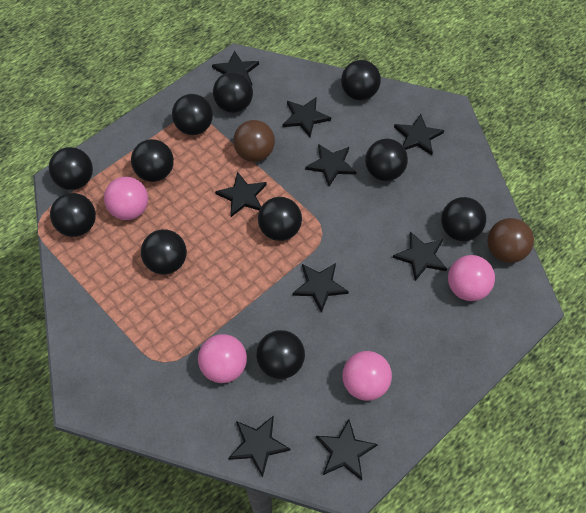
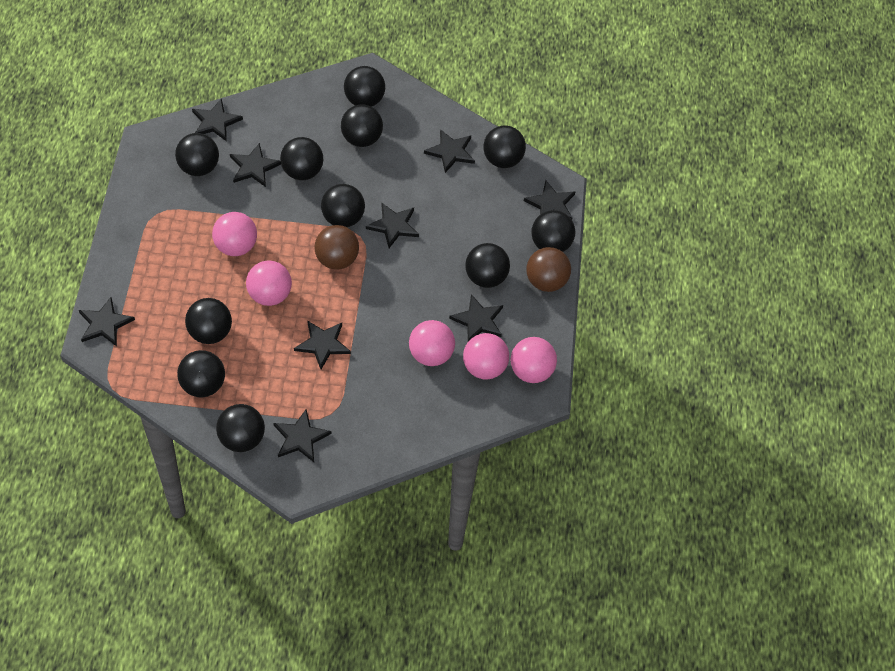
pink ball: 4 -> 5

